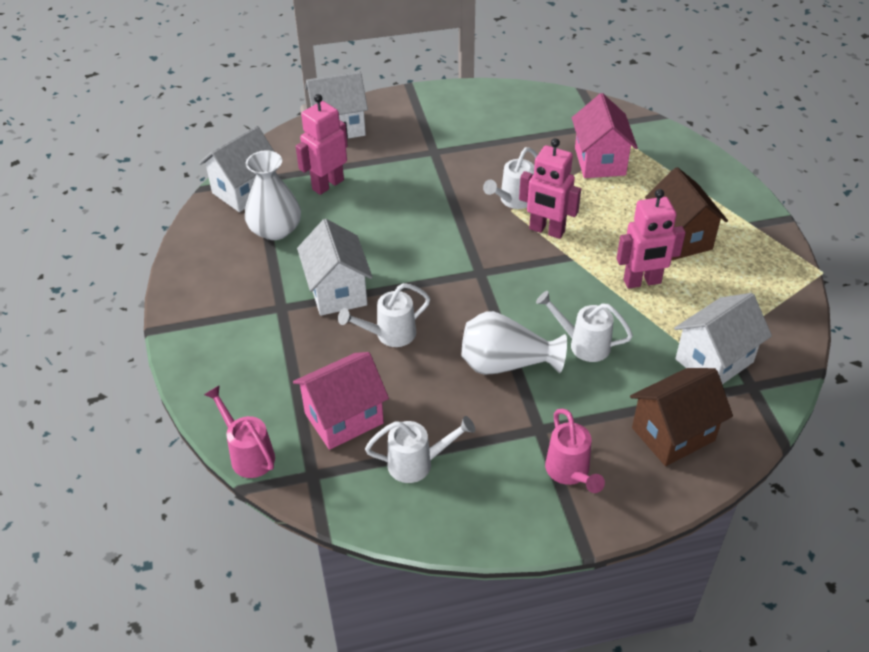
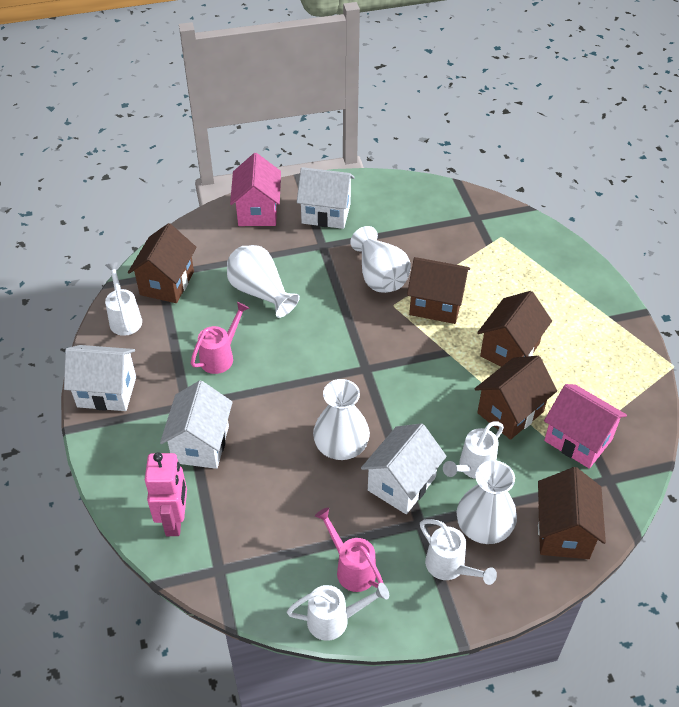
brown house: 2 -> 5
pink robot: 3 -> 1
white vase: 2 -> 4

